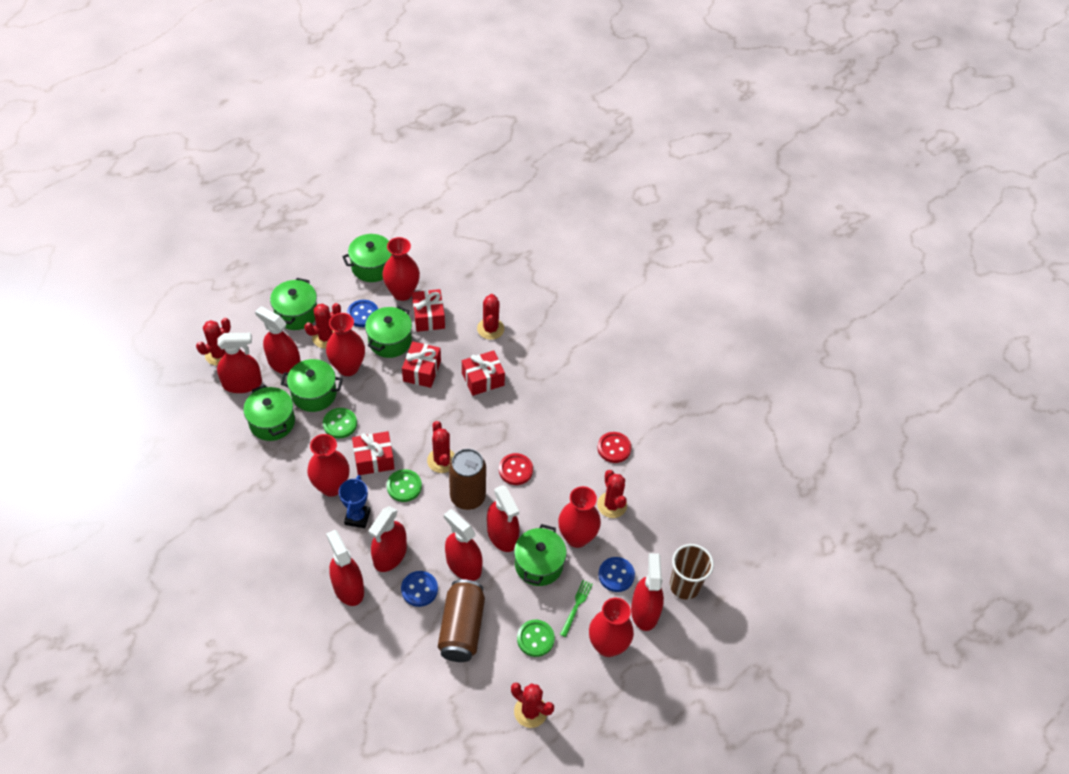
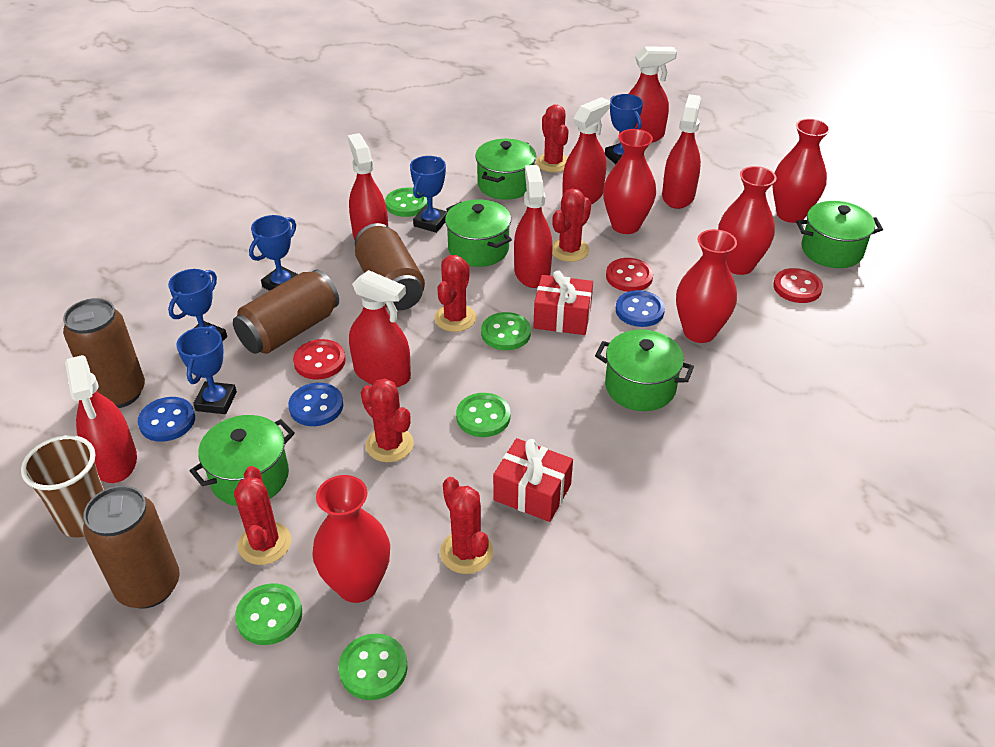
blue trophy: 1 -> 5
brown can: 2 -> 4
green button: 3 -> 5
green fork: 1 -> 0
green pot: 6 -> 5
red button: 2 -> 3
red gift: 4 -> 2

